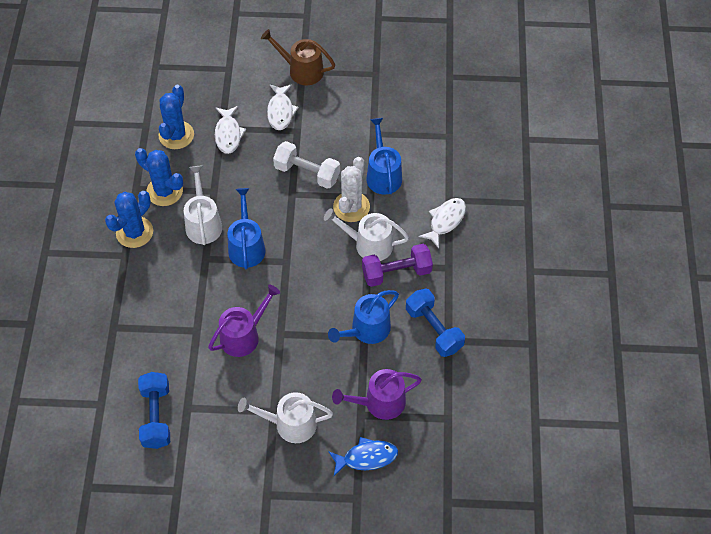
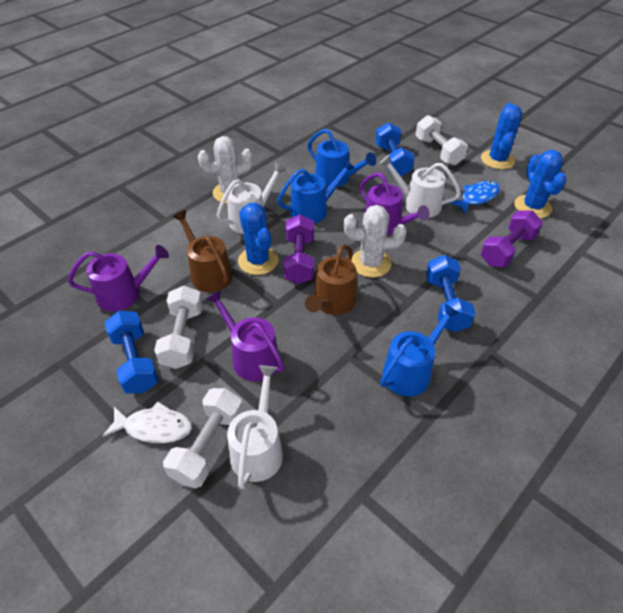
blue dumbbell: 2 -> 3
brown watering can: 1 -> 2
purple dumbbell: 1 -> 2
purple watering can: 2 -> 3
white cactus: 1 -> 2
white dumbbell: 1 -> 3
white fish: 3 -> 1

